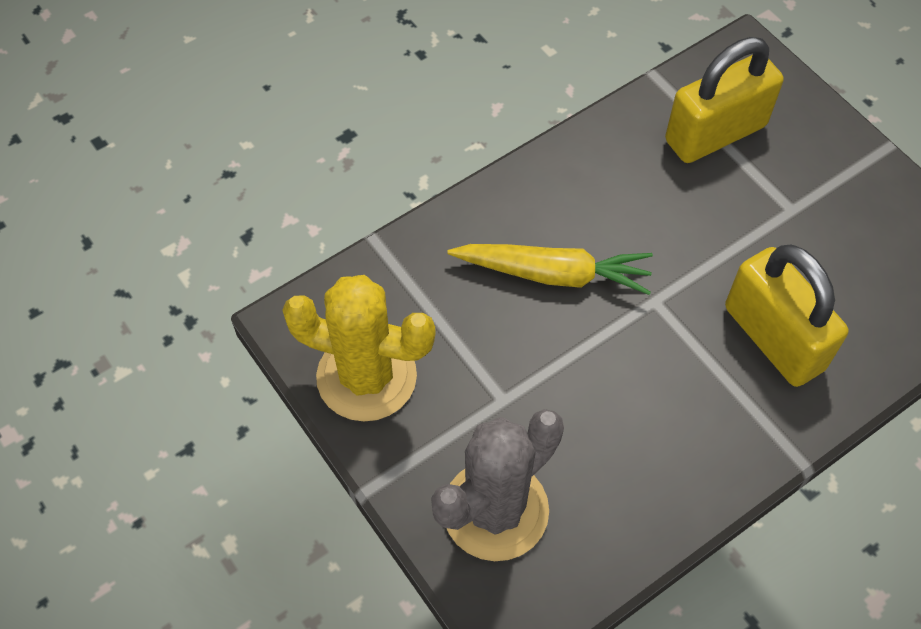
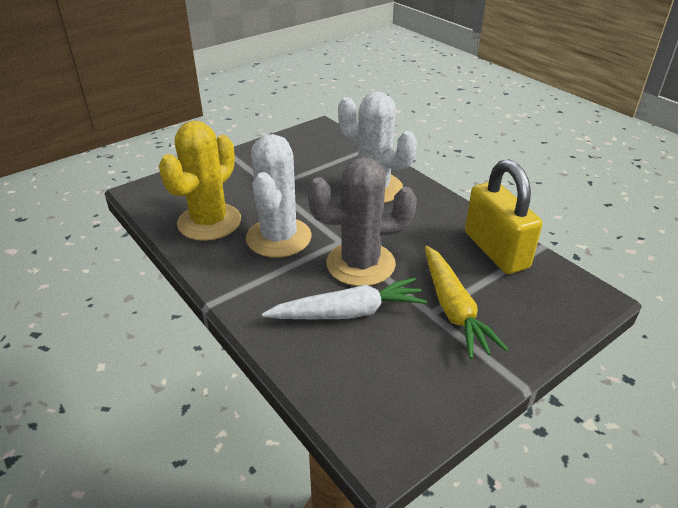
white cactus: 0 -> 2
white carrot: 0 -> 1
yellow padlock: 2 -> 1

